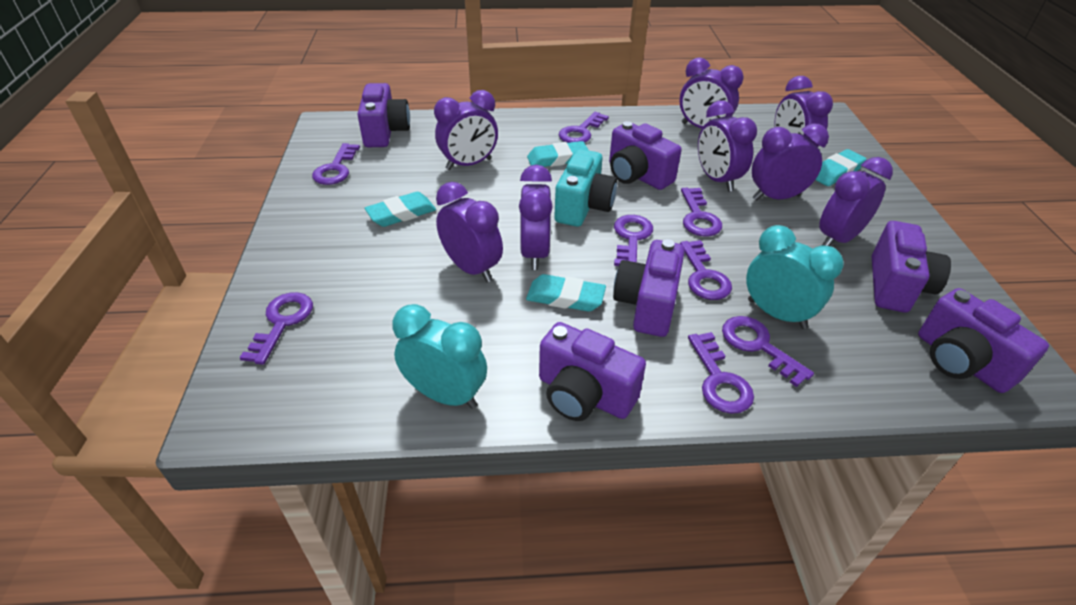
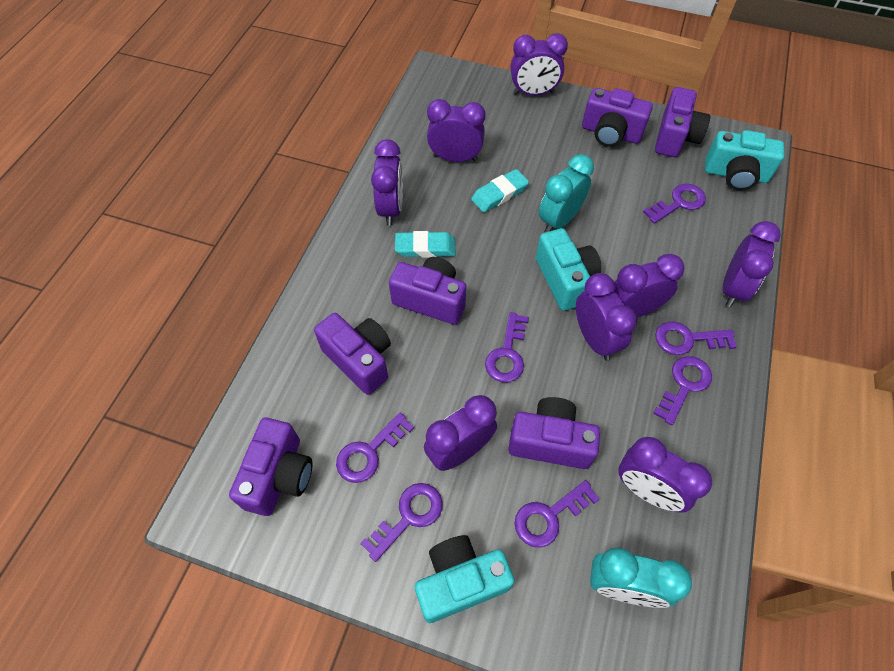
purple key: 8 -> 7
turquoise camera: 1 -> 3
turquoise eraser: 4 -> 2

